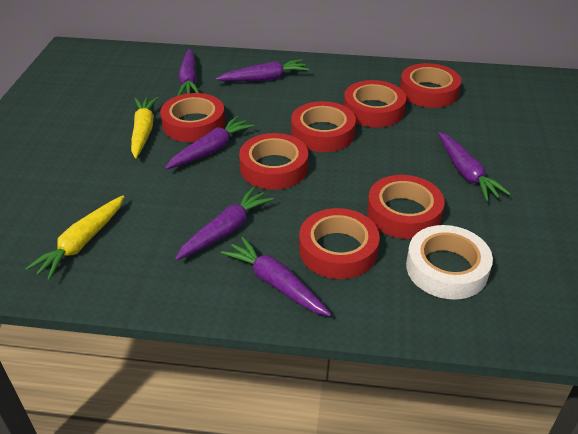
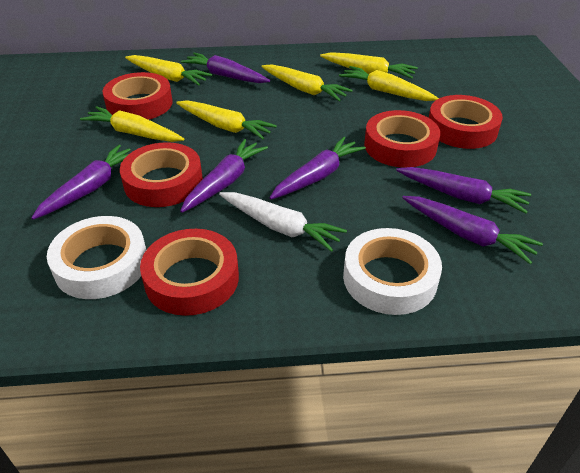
red tape: 7 -> 5
white carrot: 0 -> 1
white tape: 1 -> 2
yellow carrot: 2 -> 6

